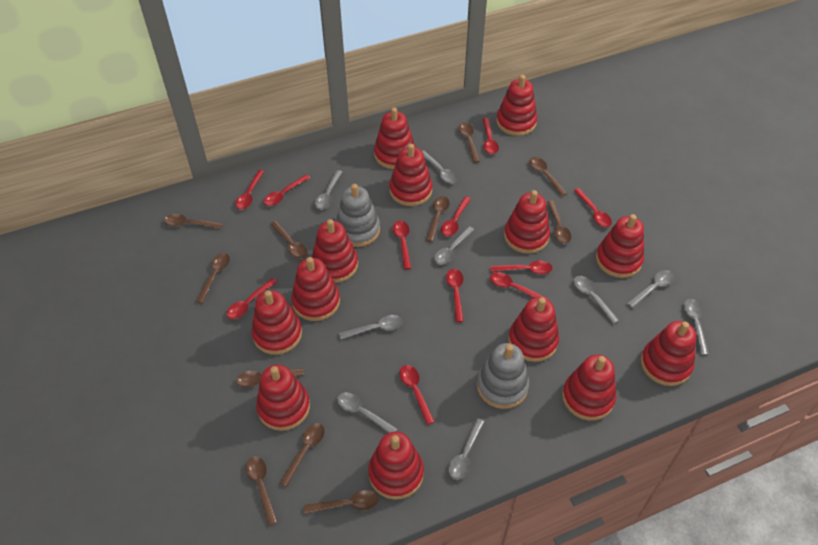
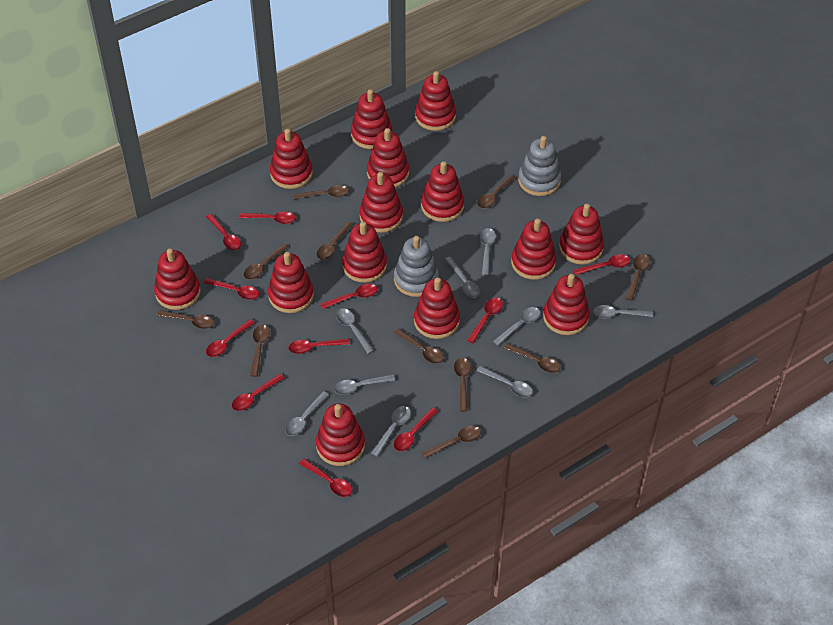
red stacking toy: 13 -> 14

